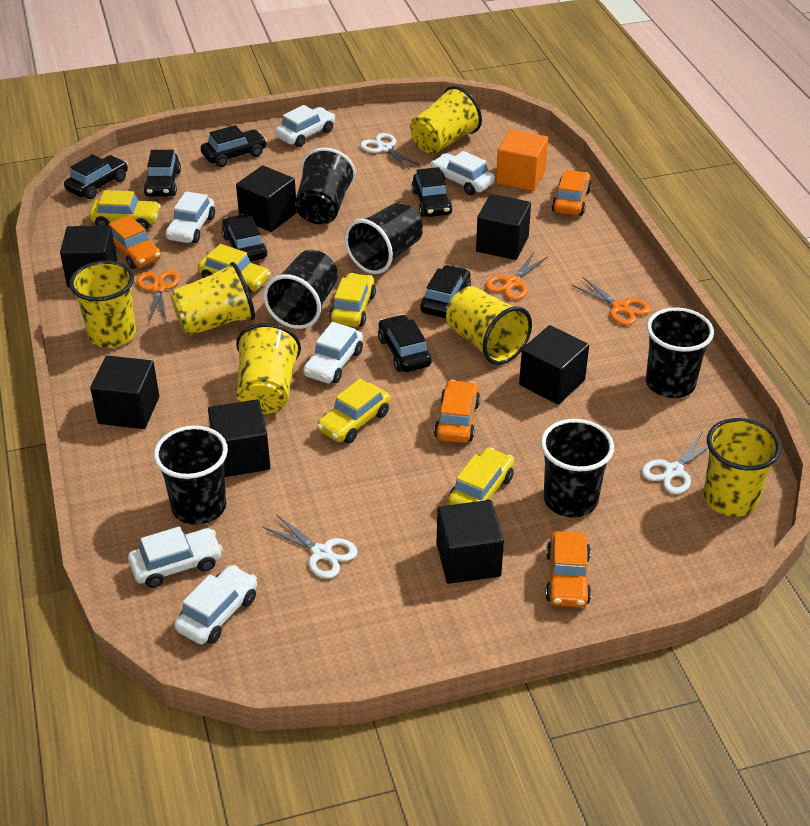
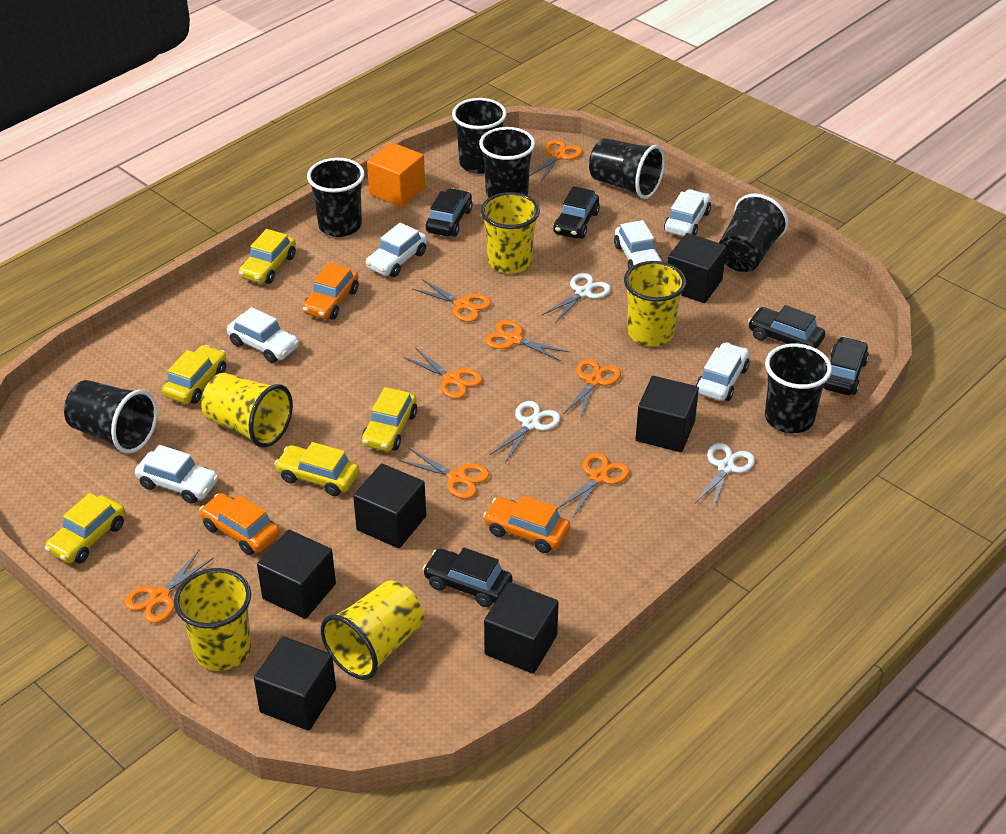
black car: 7 -> 5
black cube: 7 -> 6
black cup: 6 -> 7
orange car: 4 -> 3
orange scissors: 3 -> 8
yellow cup: 6 -> 5

